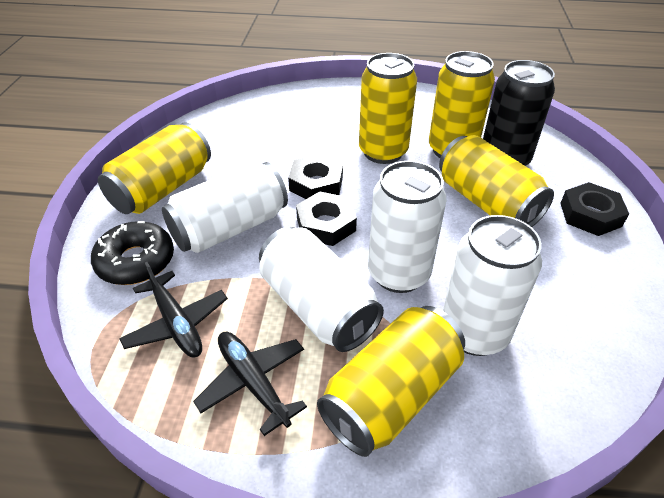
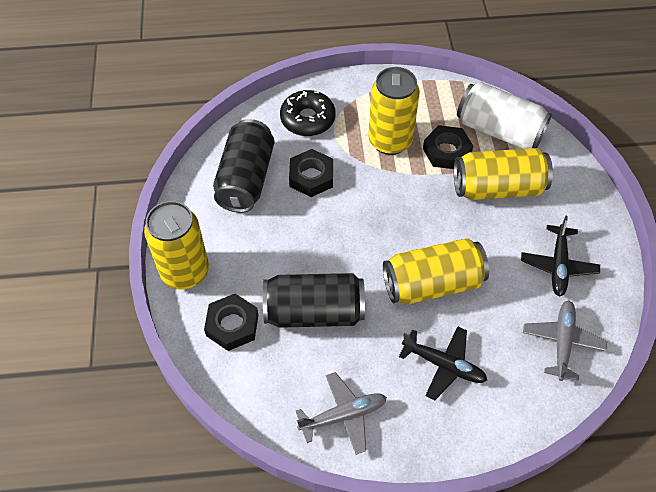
black can: 1 -> 2
grey plane: 0 -> 2
white can: 4 -> 1
yellow can: 5 -> 4

